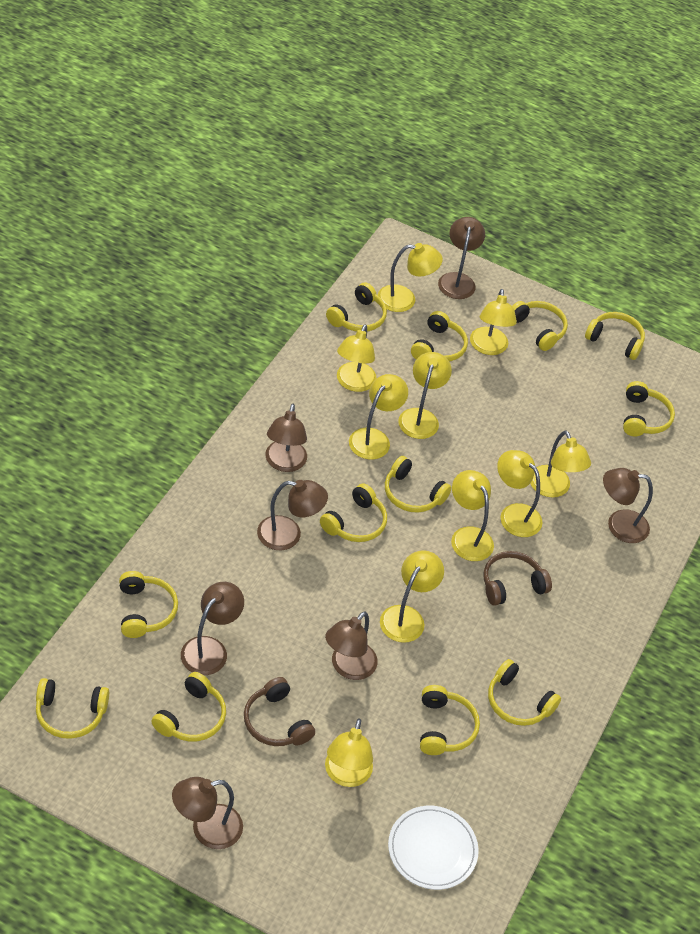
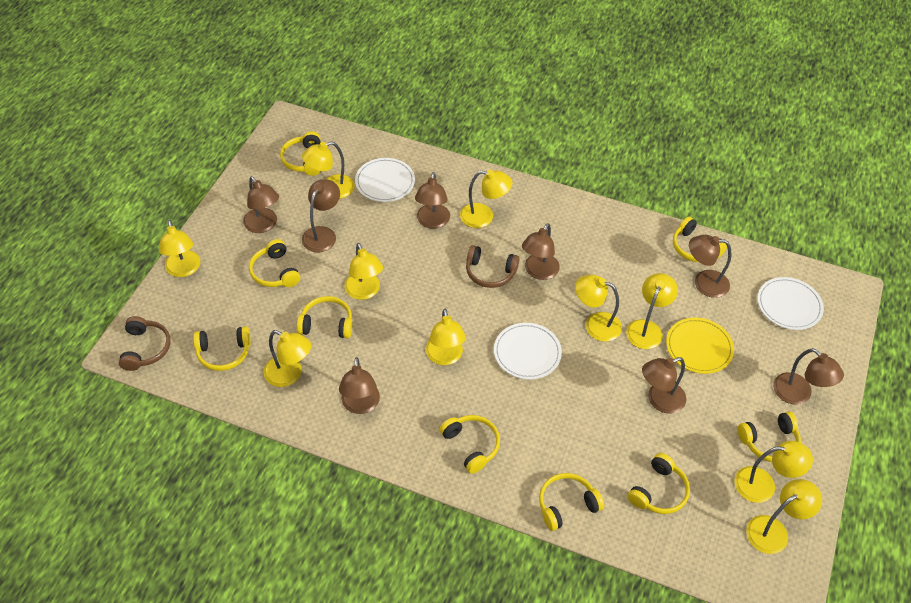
brown lamp: 7 -> 8
white plate: 1 -> 3
yellow headphones: 12 -> 9
yellow plate: 0 -> 1

